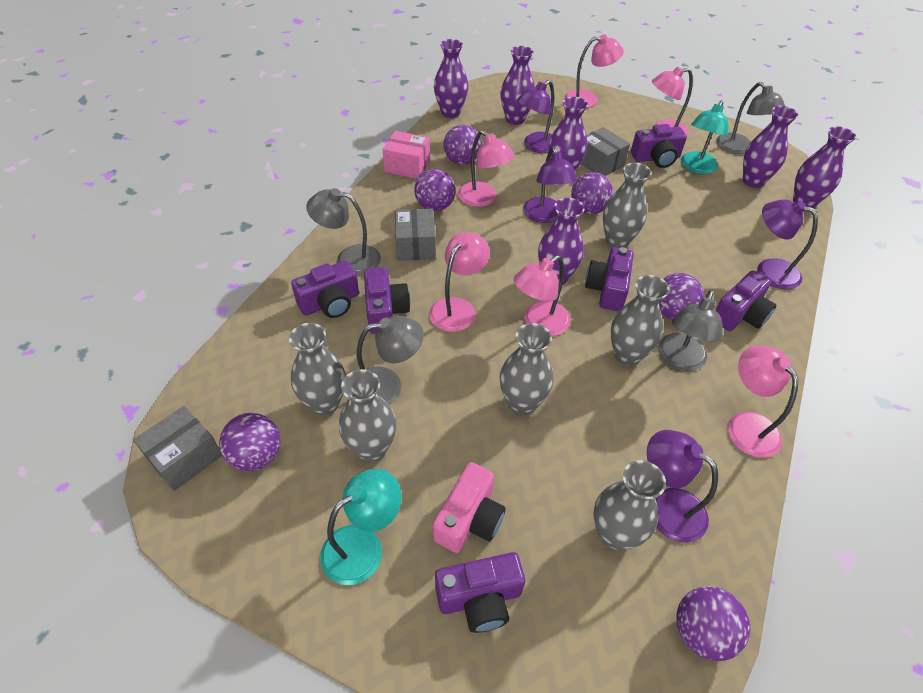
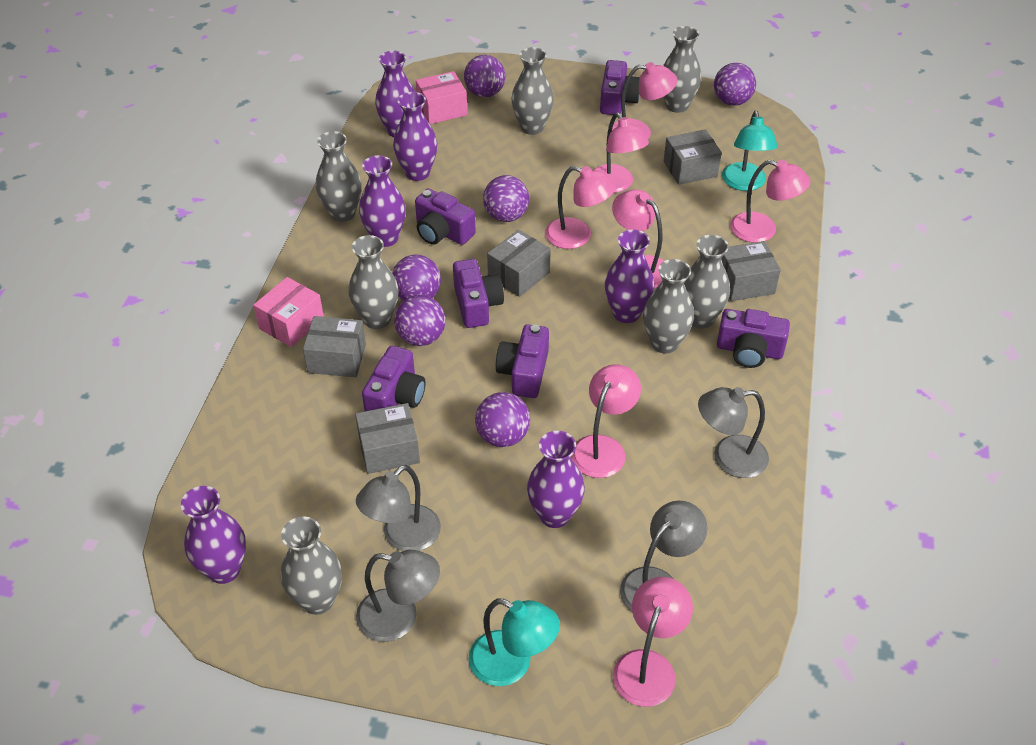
grey box: 3 -> 5
grey vase: 6 -> 7
pink box: 1 -> 2
pink camera: 1 -> 0
pink lamp: 6 -> 7
purple lamp: 4 -> 0

